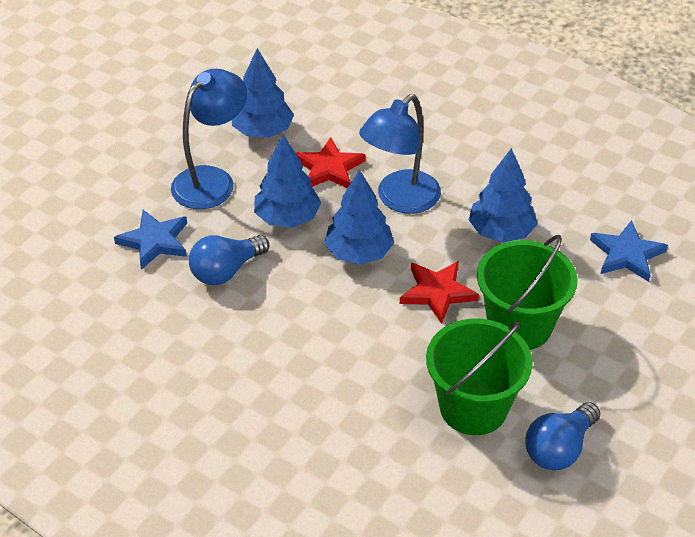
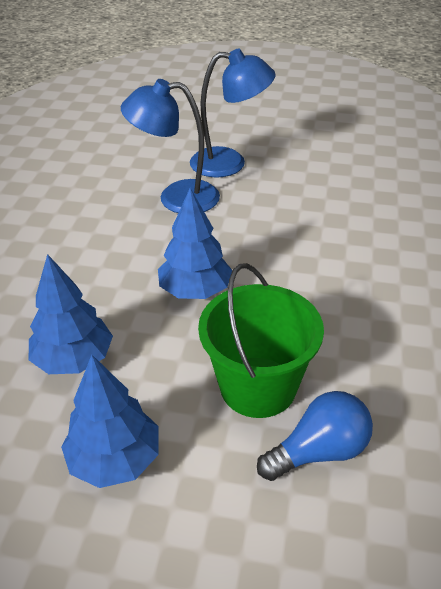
blue light bulb: 2 -> 1
blue star: 2 -> 0
blue tree: 4 -> 3
green bucket: 2 -> 1
red star: 2 -> 0

